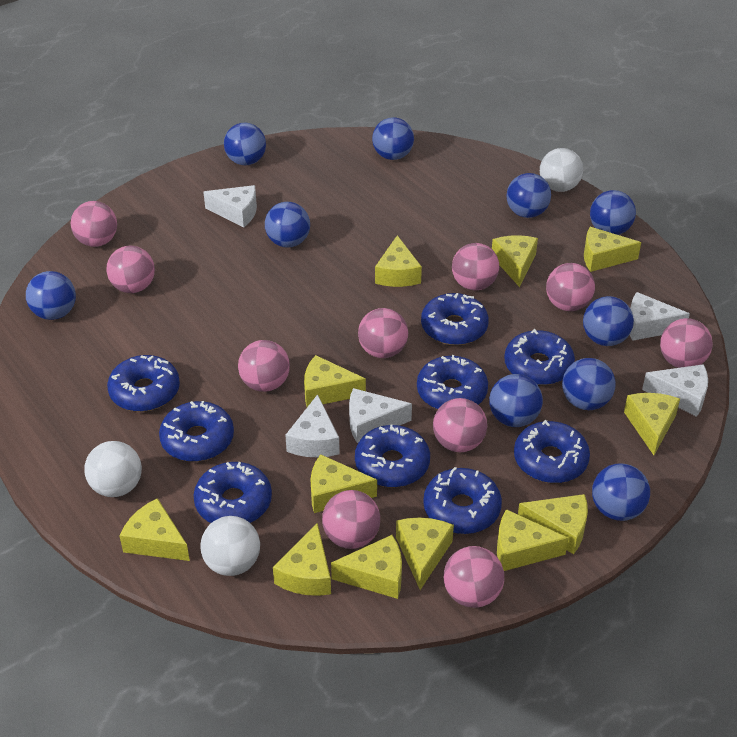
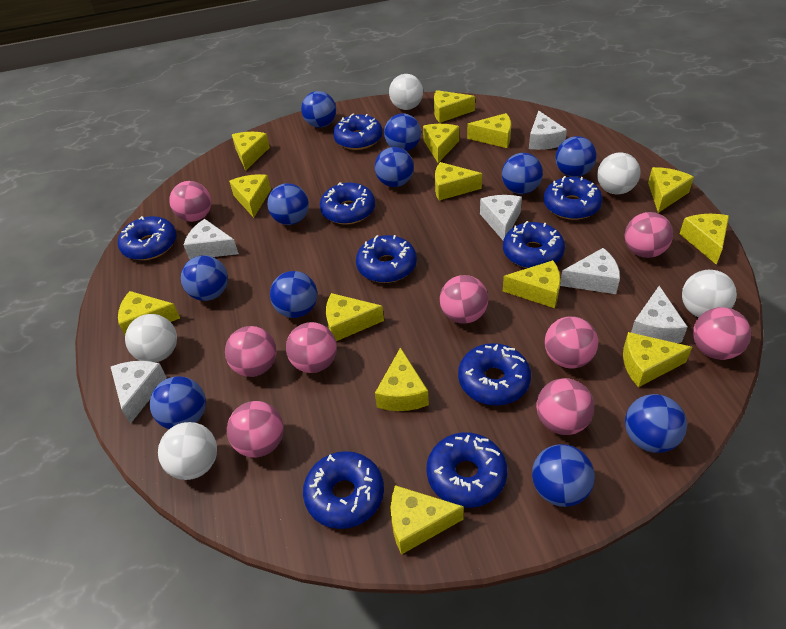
blue ball: 10 -> 11
pink ball: 10 -> 9
white ball: 3 -> 5
white cheese: 5 -> 6
yellow cheese: 12 -> 14

